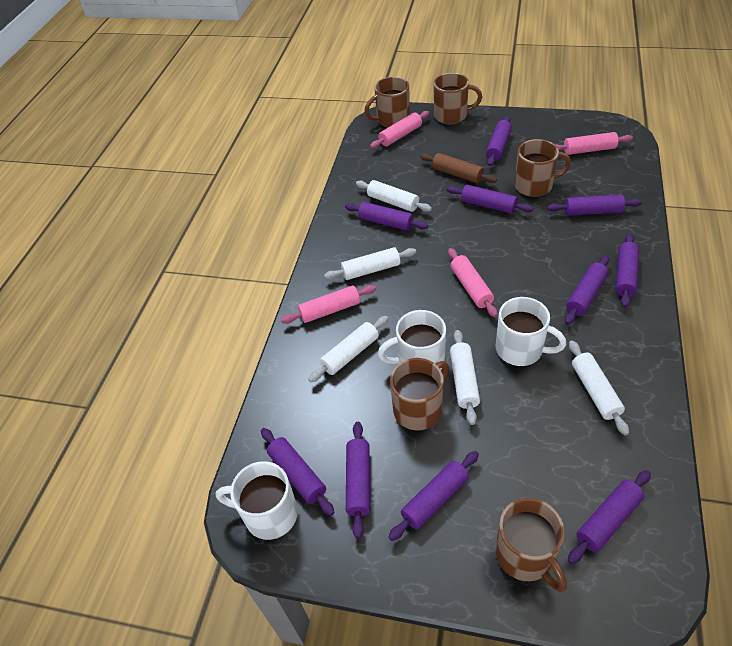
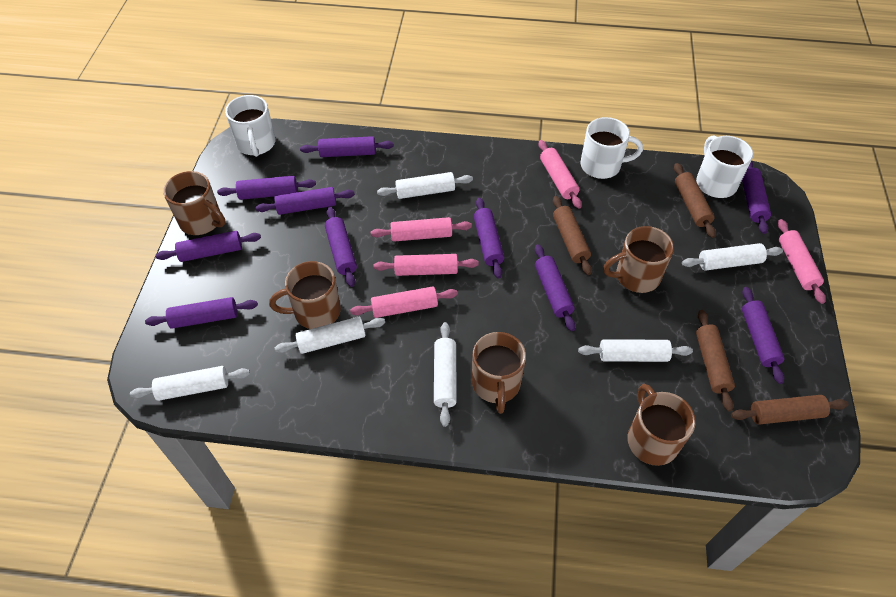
brown rolling pin: 1 -> 4
pink rolling pin: 4 -> 5
white rolling pin: 5 -> 6

